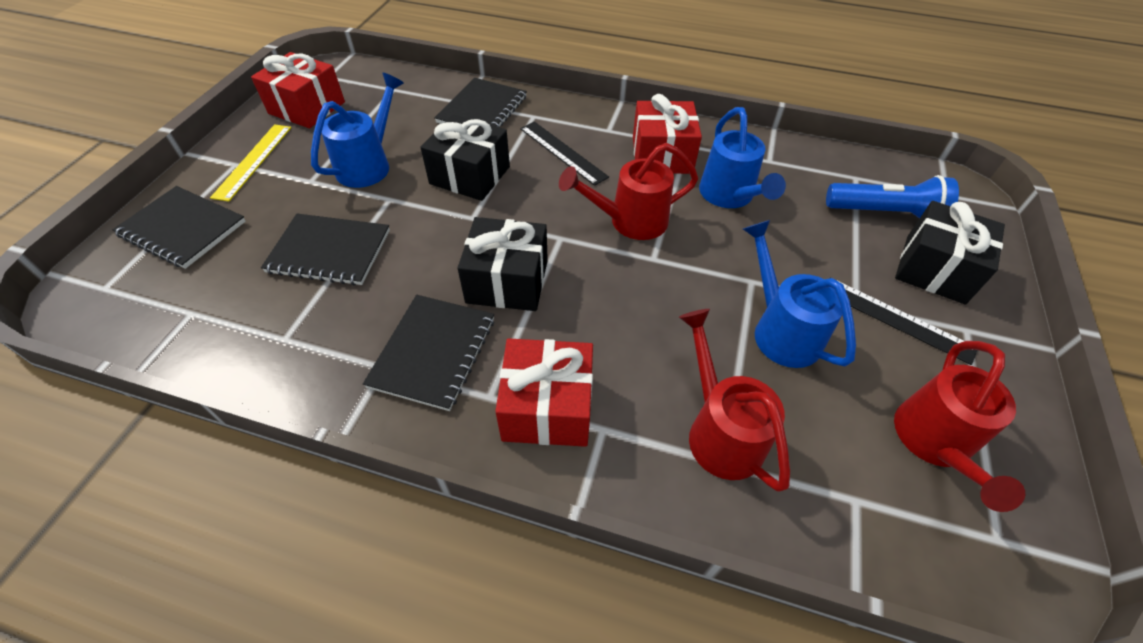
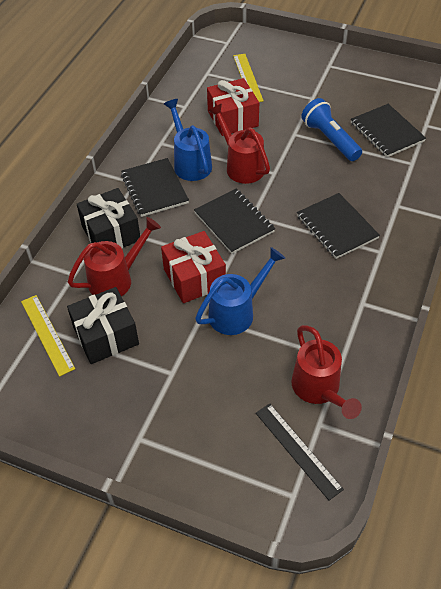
black gift: 3 -> 2
black ruler: 2 -> 1
blue watering can: 3 -> 2
red gift: 3 -> 2
yellow ruler: 1 -> 2

